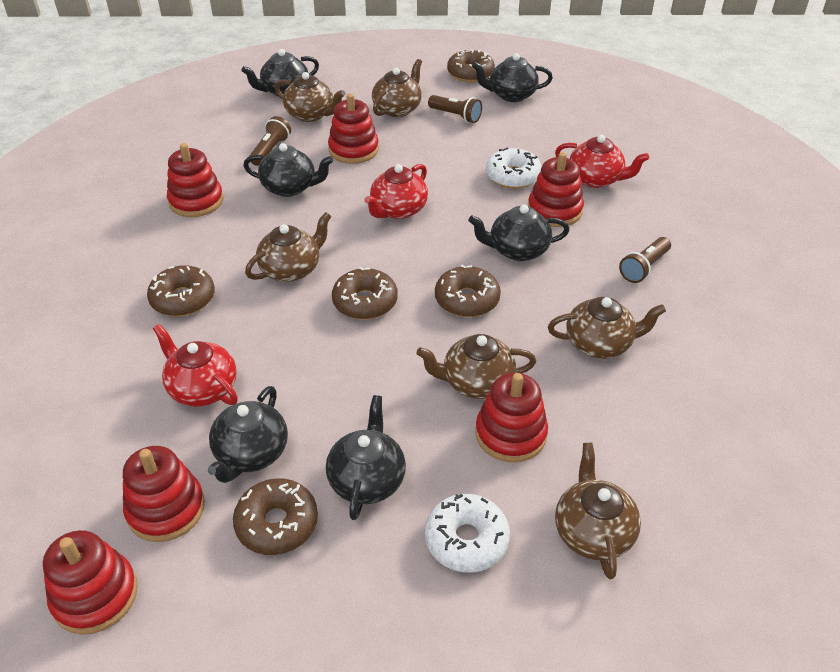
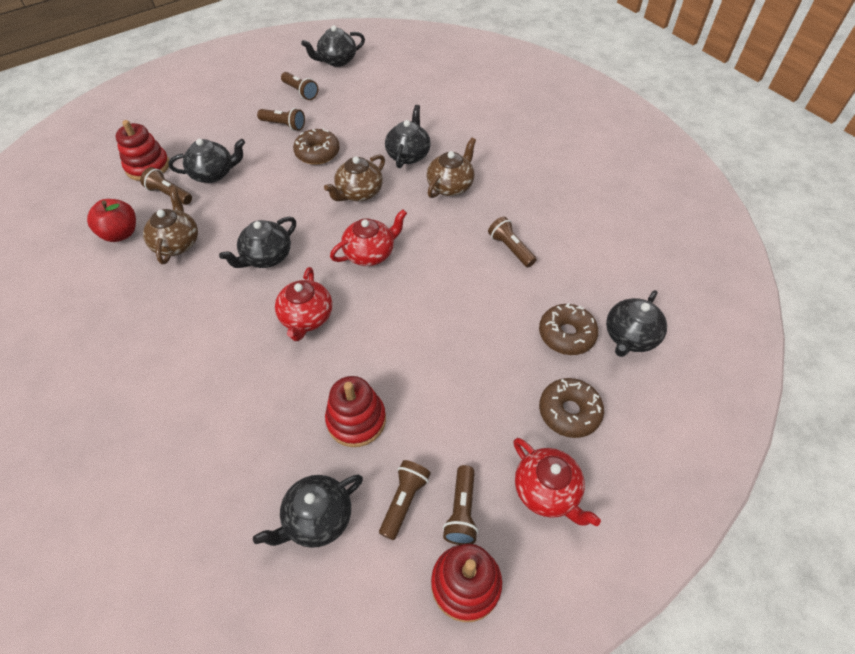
brown donut: 5 -> 3
brown flashlight: 3 -> 6
brown teapot: 6 -> 3
red apple: 0 -> 1
red stacking toy: 6 -> 3
white donut: 2 -> 0

